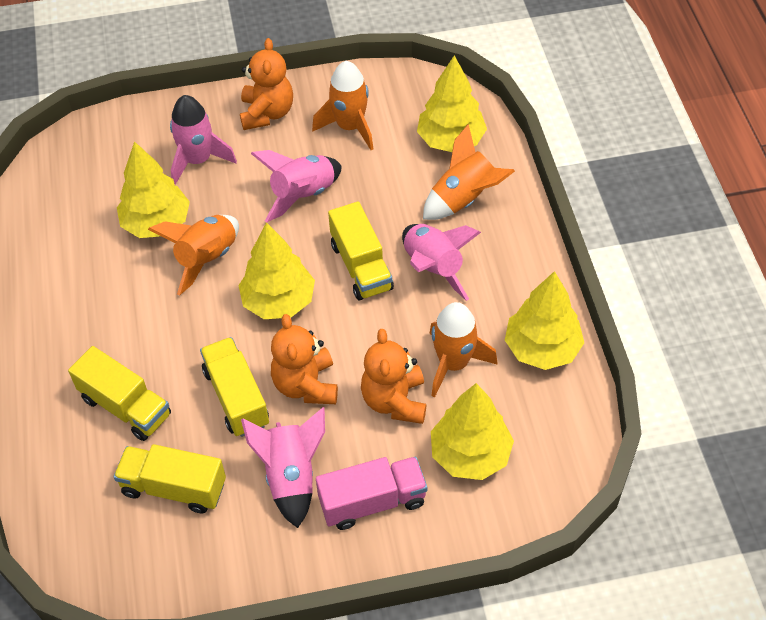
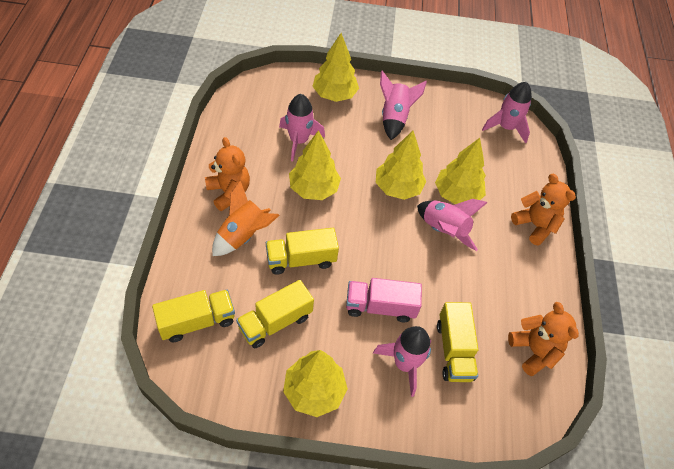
orange rocket: 4 -> 1
pink rocket: 4 -> 5

